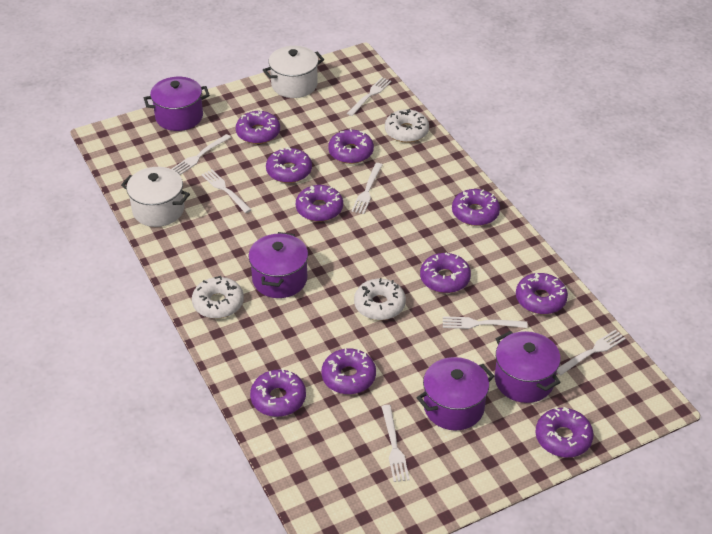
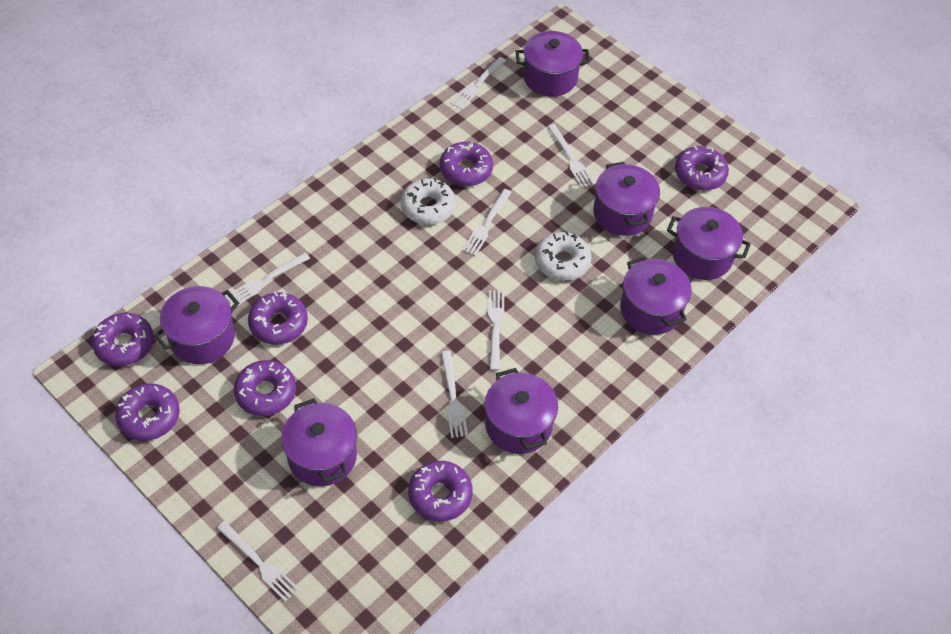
purple donut: 10 -> 7
purple pot: 4 -> 7
white donut: 3 -> 2
white pot: 2 -> 0

